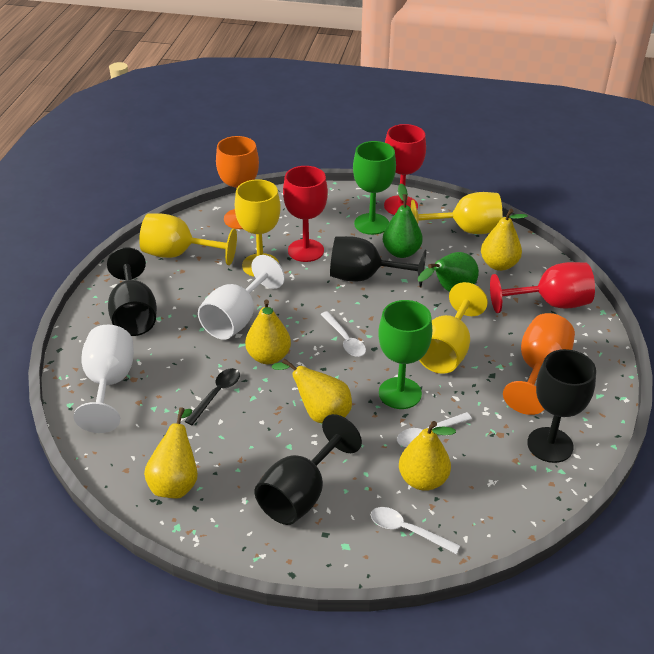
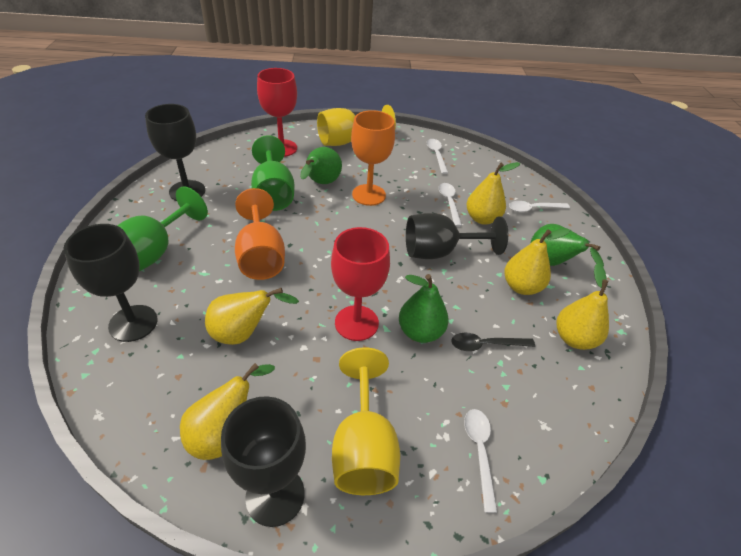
green pear: 2 -> 3
red goblet: 3 -> 2
white goblet: 2 -> 0
white spoon: 3 -> 4
yellow goblet: 4 -> 2

